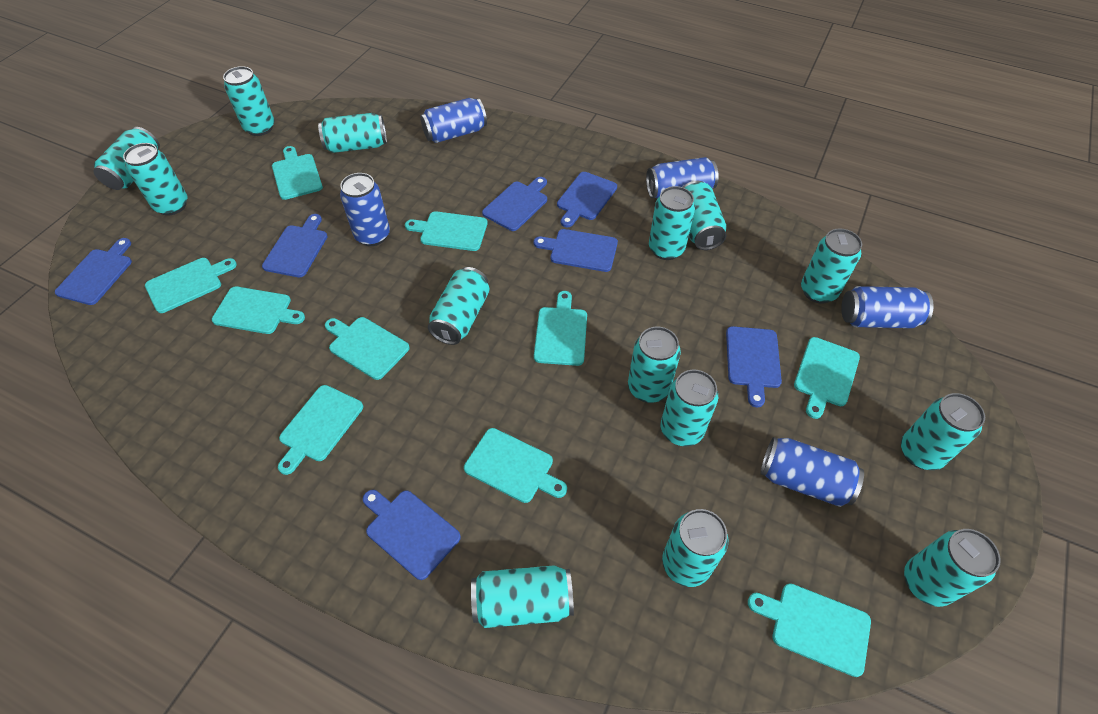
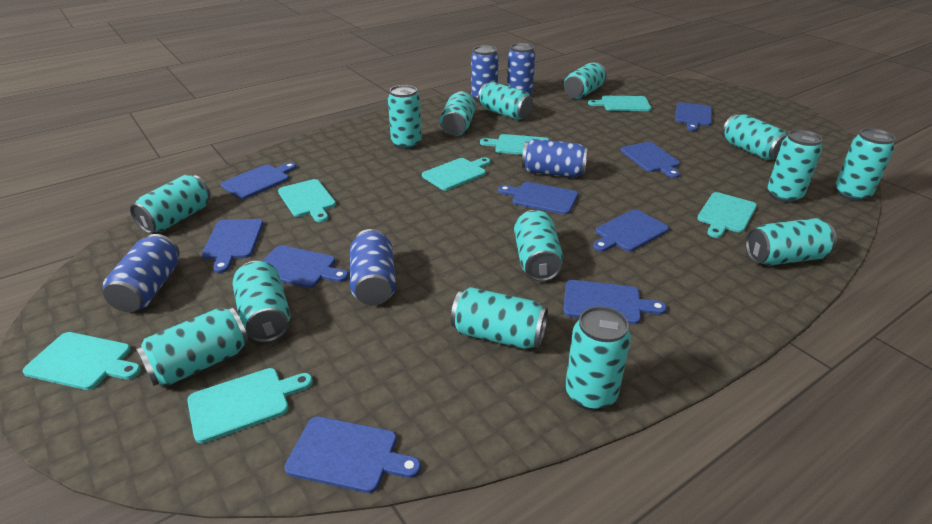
blue cutting board: 7 -> 9
turquoise cutting board: 10 -> 7

